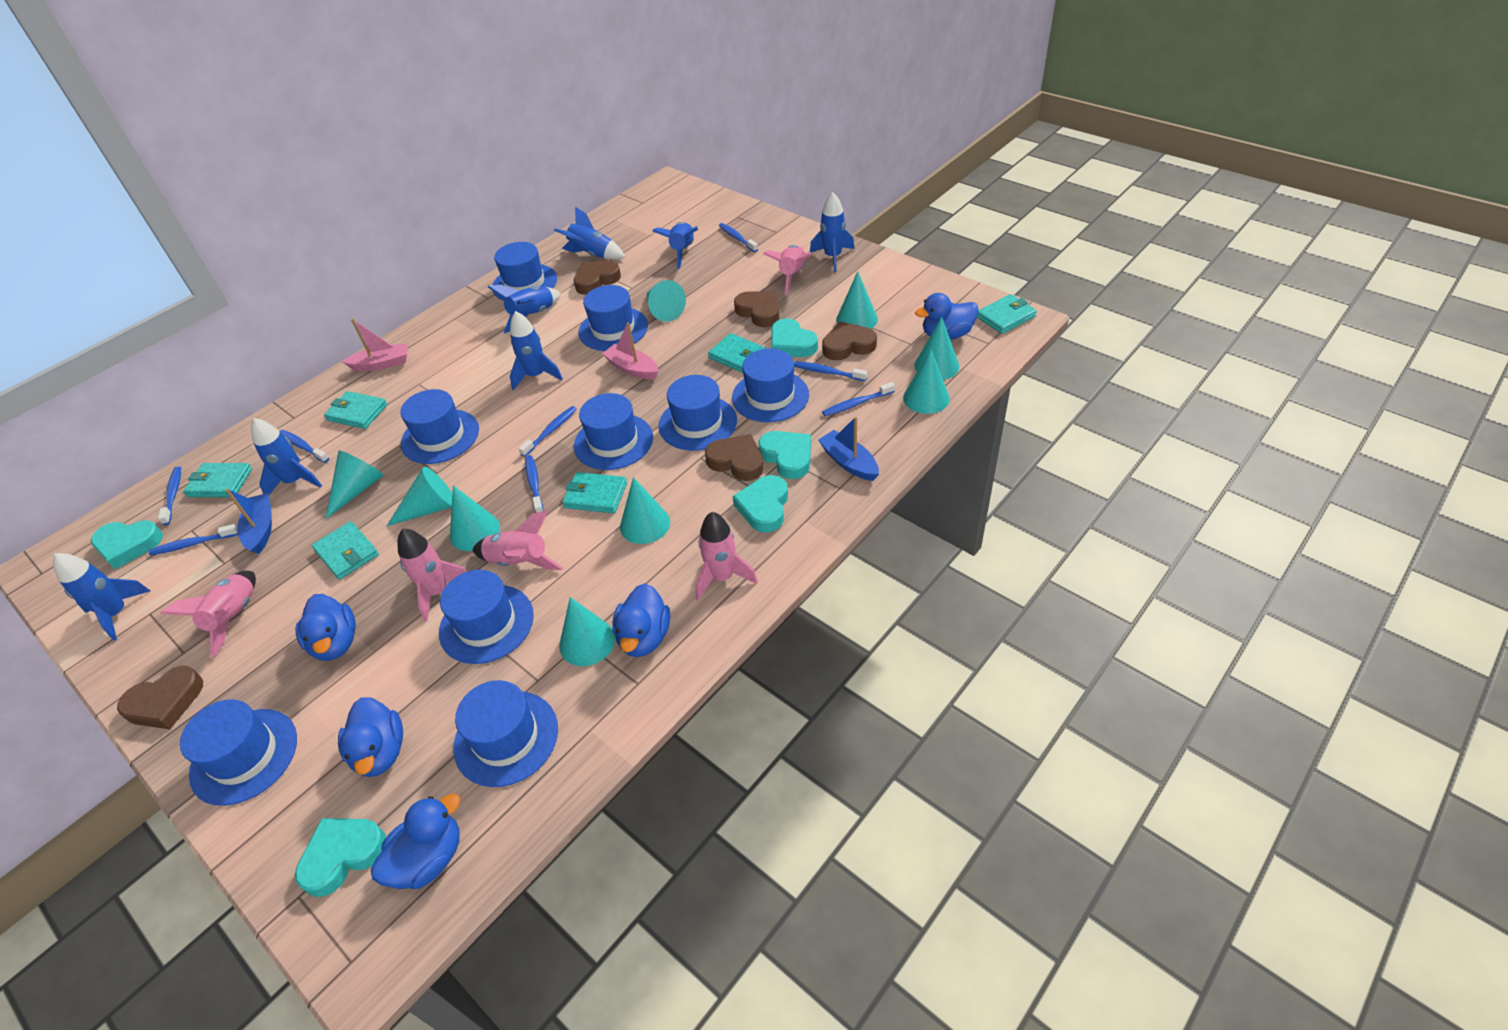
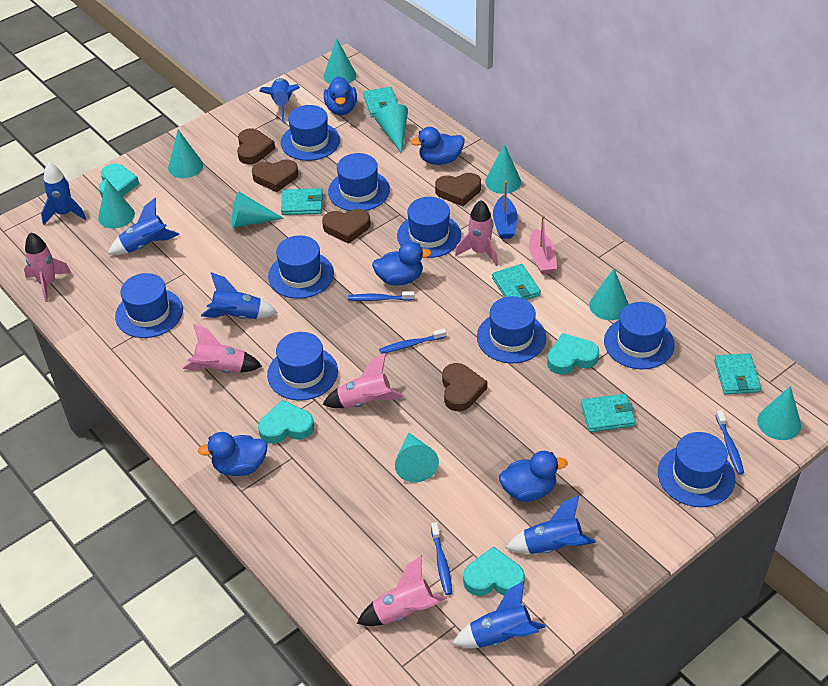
blue boat: 2 -> 1
blue rocket: 7 -> 6
blue toothbrush: 8 -> 4
pink boat: 2 -> 1
turquoise heart: 5 -> 4
turquoise wallet: 6 -> 5

